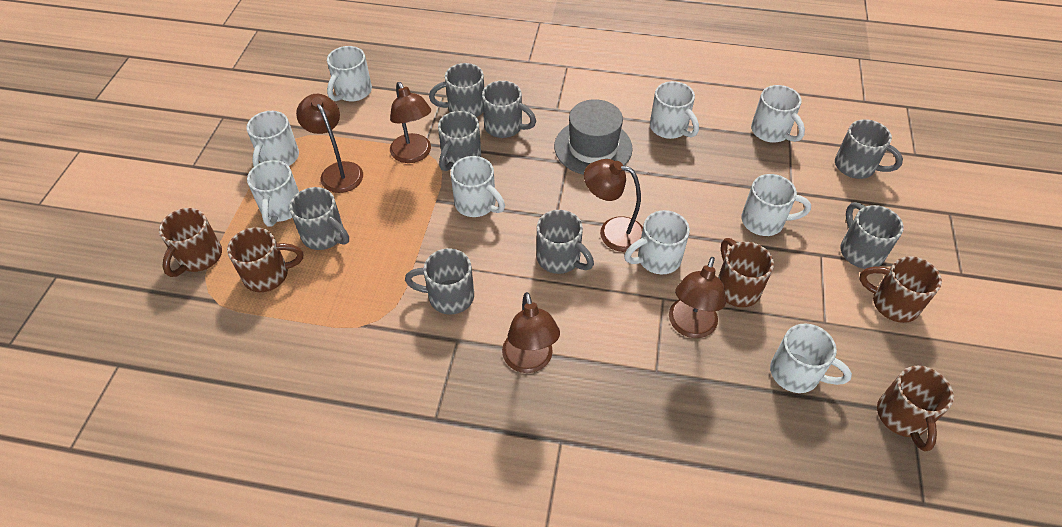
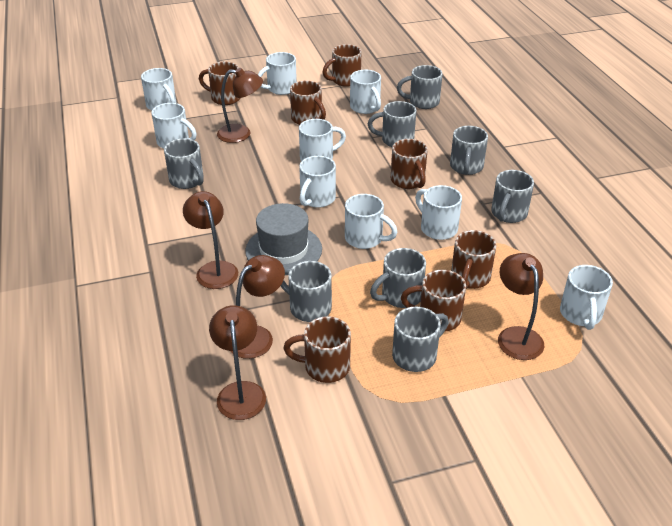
brown mug: 5 -> 7

